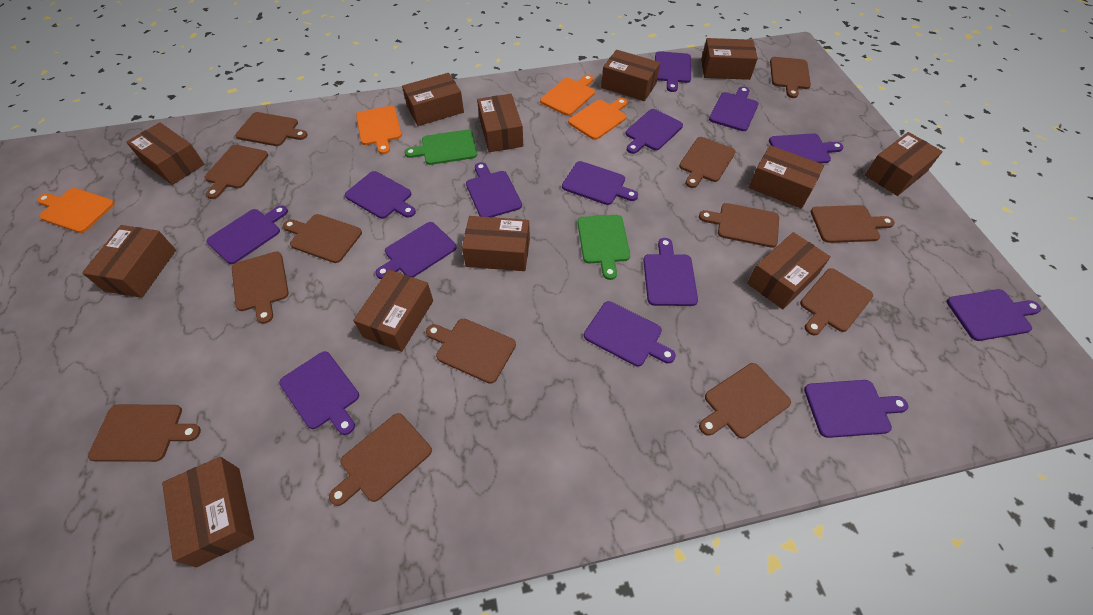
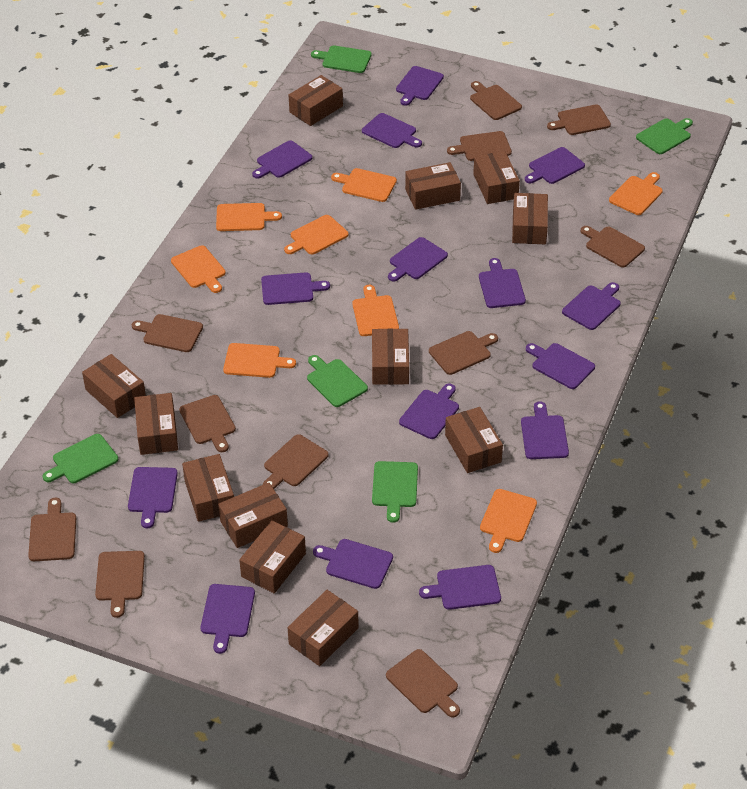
brown cutting board: 13 -> 11
green cutting board: 2 -> 5
orange cutting board: 4 -> 8
purple cutting board: 14 -> 15

